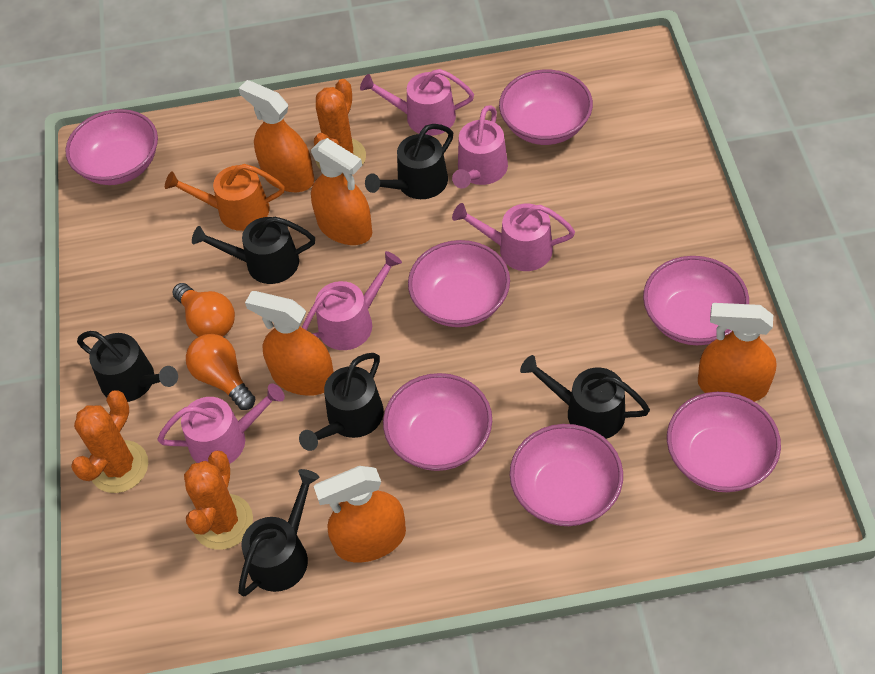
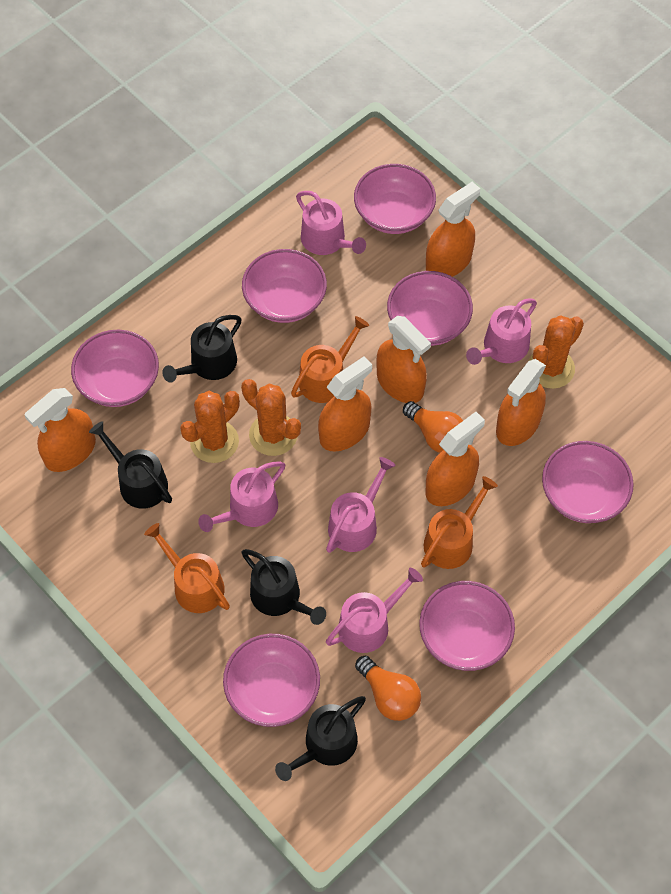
black watering can: 6 -> 4
orange spray bottle: 5 -> 6
orange watering can: 1 -> 3

